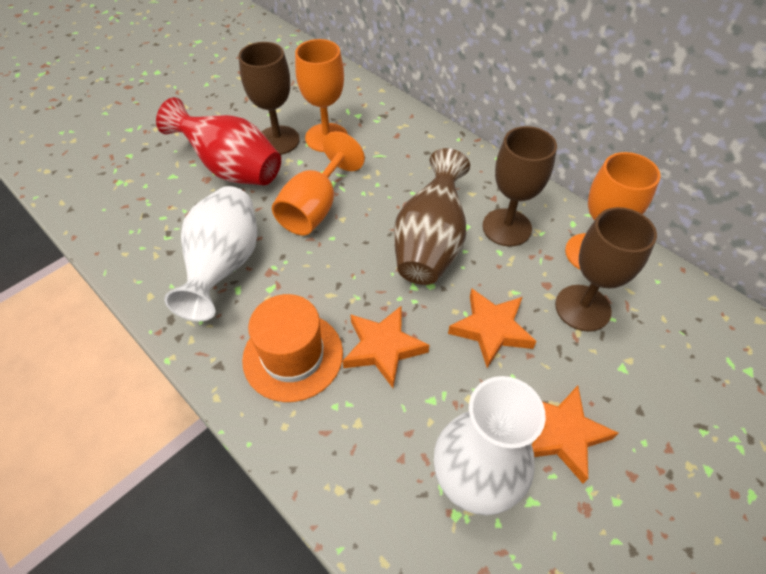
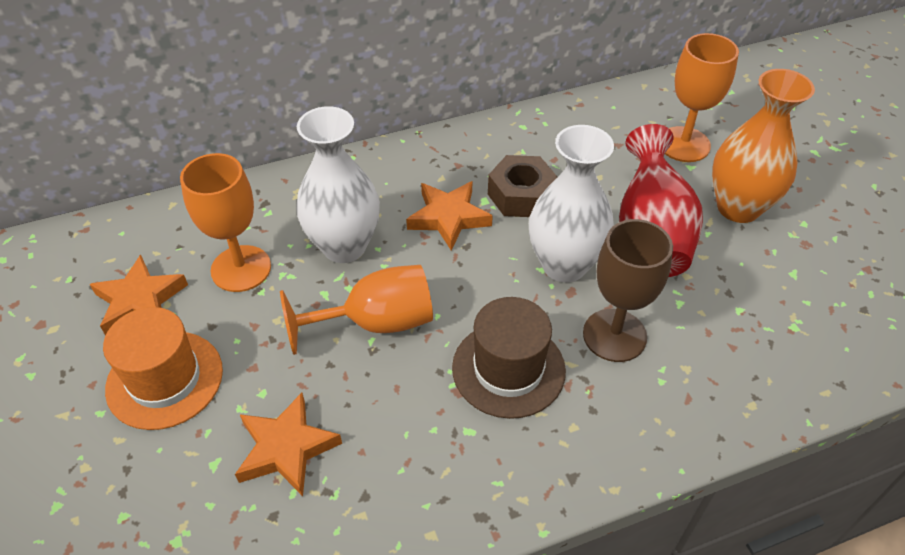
brown goblet: 3 -> 1
brown hat: 0 -> 1
brown nut: 0 -> 1
brown vase: 1 -> 0
orange vase: 0 -> 1

